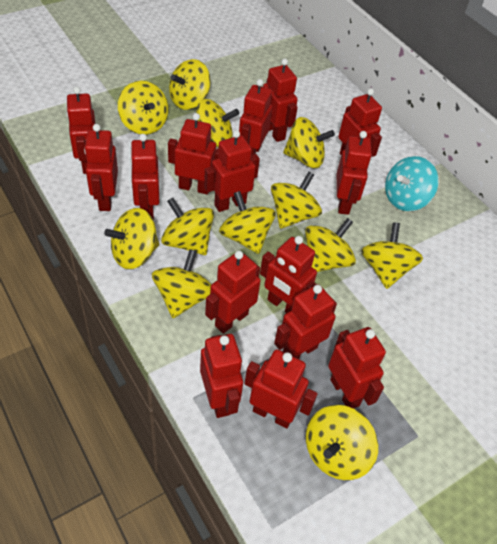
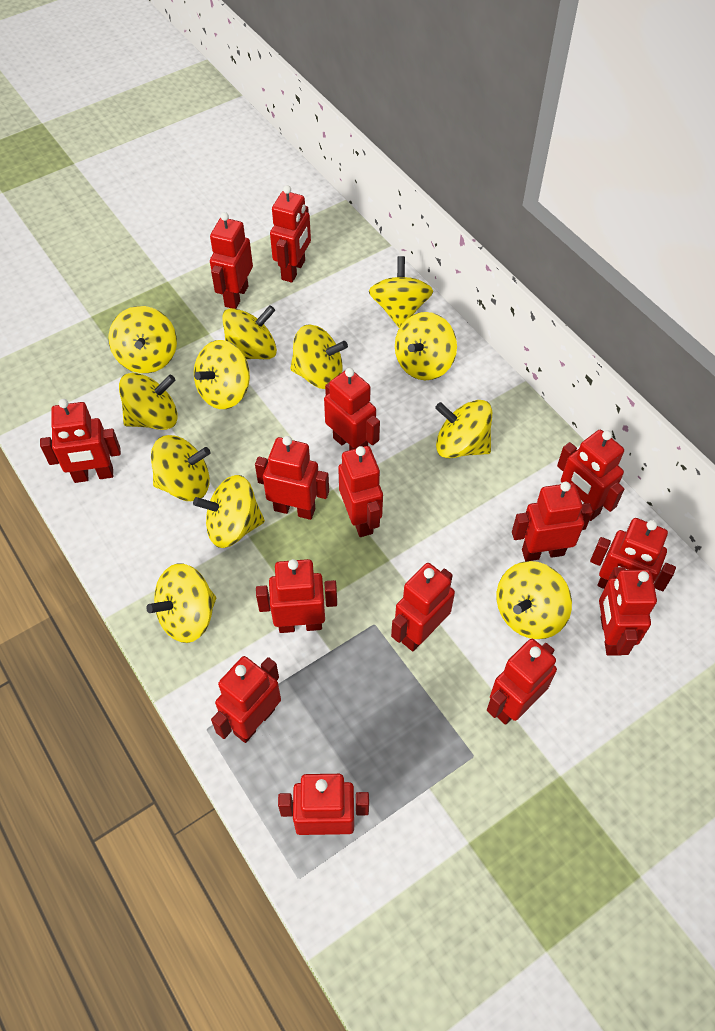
turquoise spinning top: 1 -> 0

